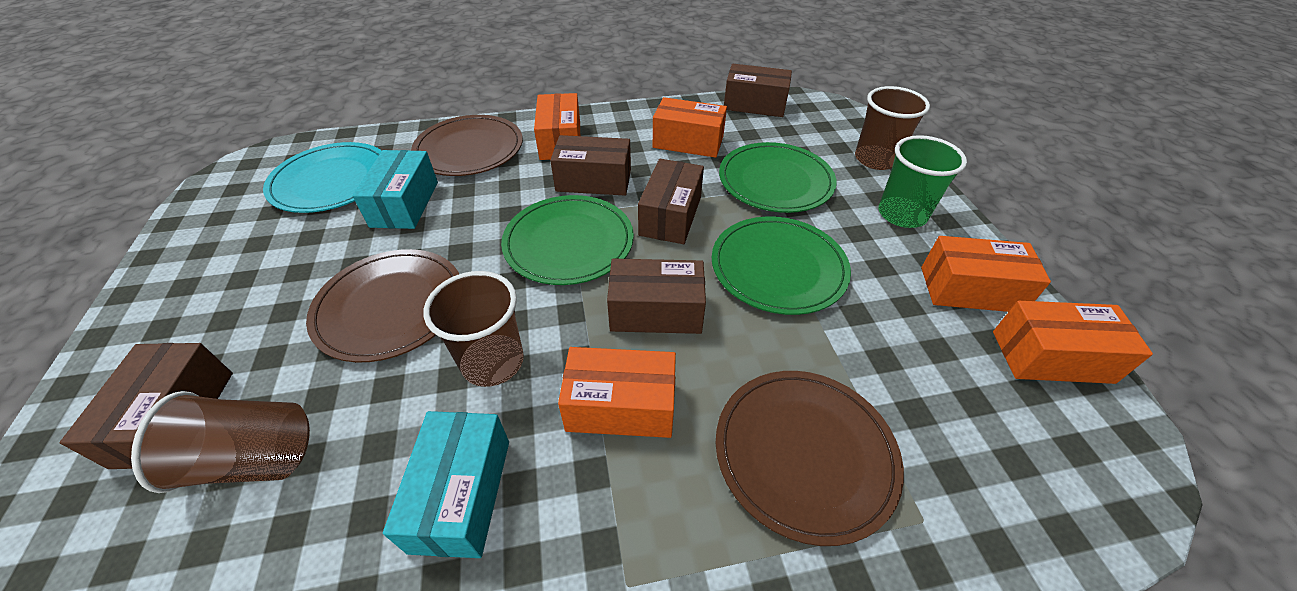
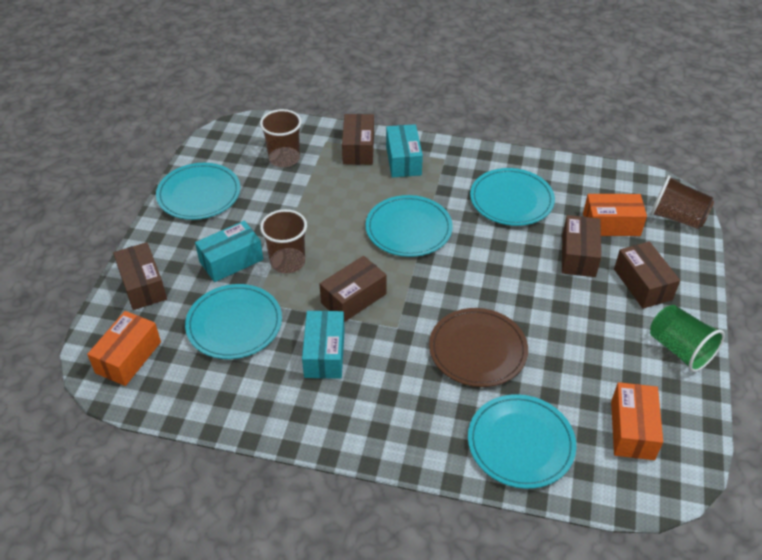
brown plate: 3 -> 1
green plate: 3 -> 0
orange box: 5 -> 3
turquoise box: 2 -> 3
turquoise plate: 1 -> 5

